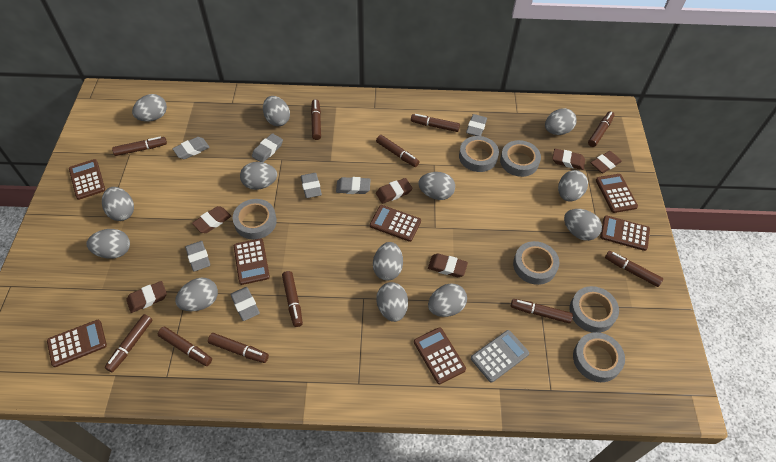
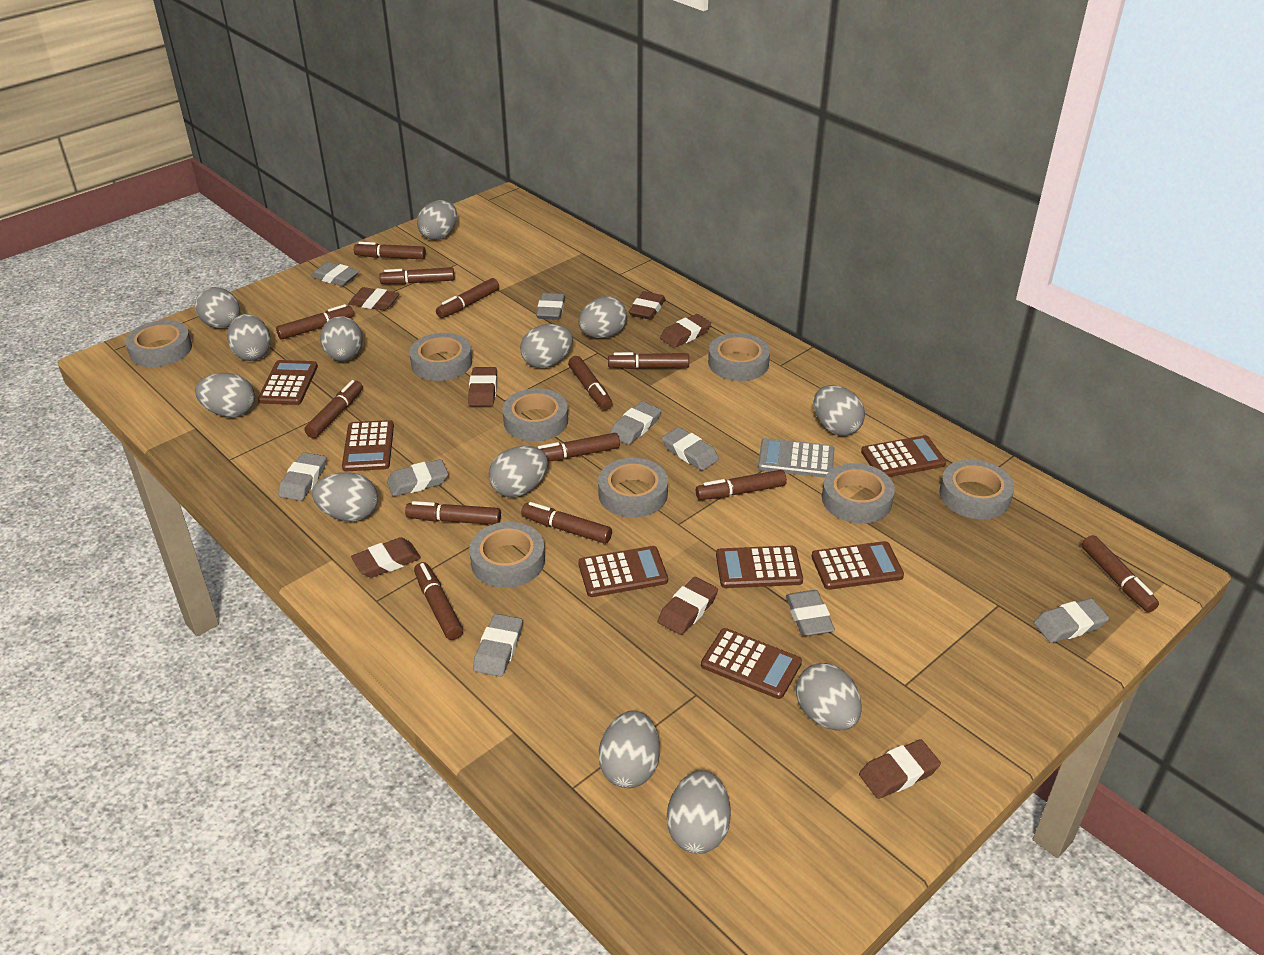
brown eraser: 6 -> 7
brown marker: 11 -> 13
grey eraser: 7 -> 9
grey tape: 6 -> 8

